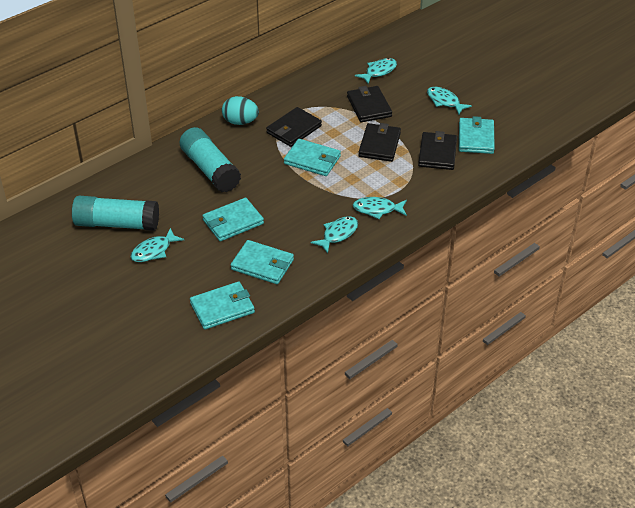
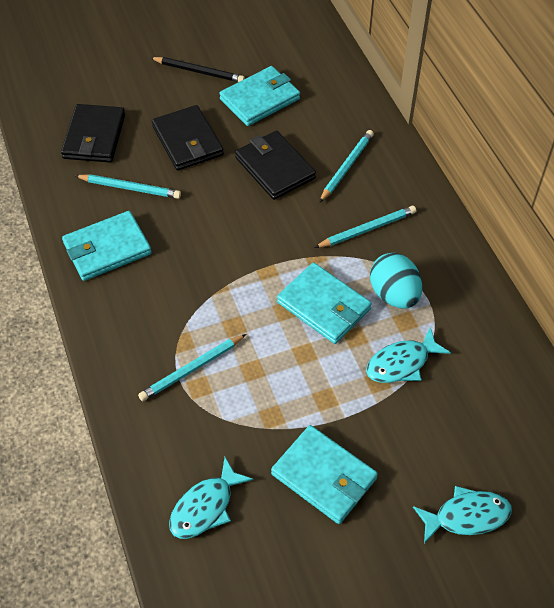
black pencil: 0 -> 1
black wallet: 4 -> 3
turquoise fish: 5 -> 3
turquoise glue stick: 2 -> 0
turquoise pencil: 0 -> 4
turquoise wallet: 5 -> 4

